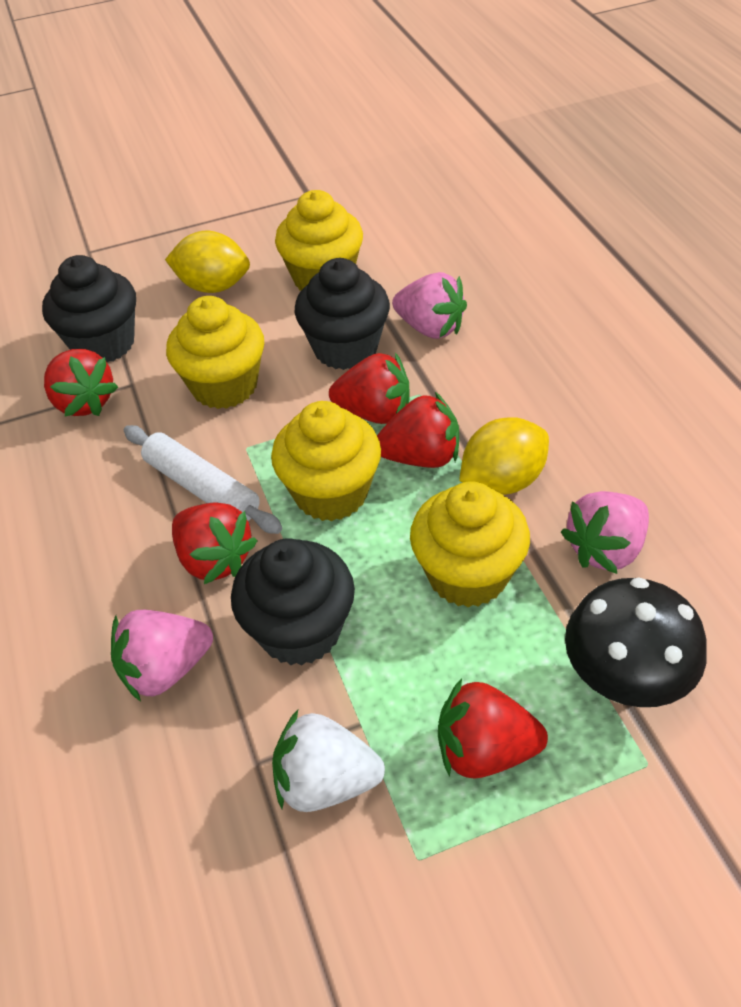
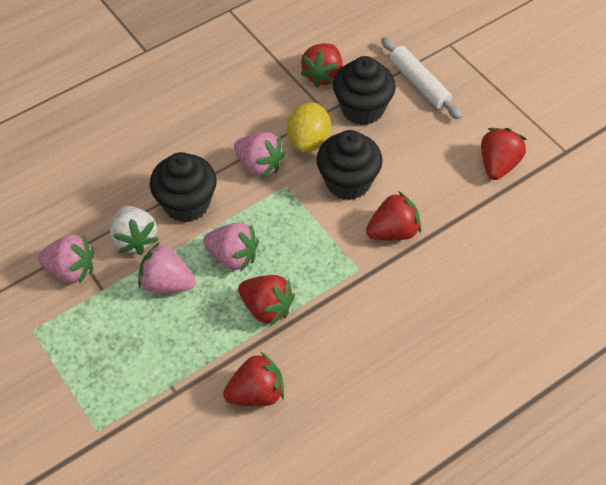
black mushroom: 1 -> 0
pink strawberry: 3 -> 4
yellow cupcake: 4 -> 0
yellow lemon: 2 -> 1

